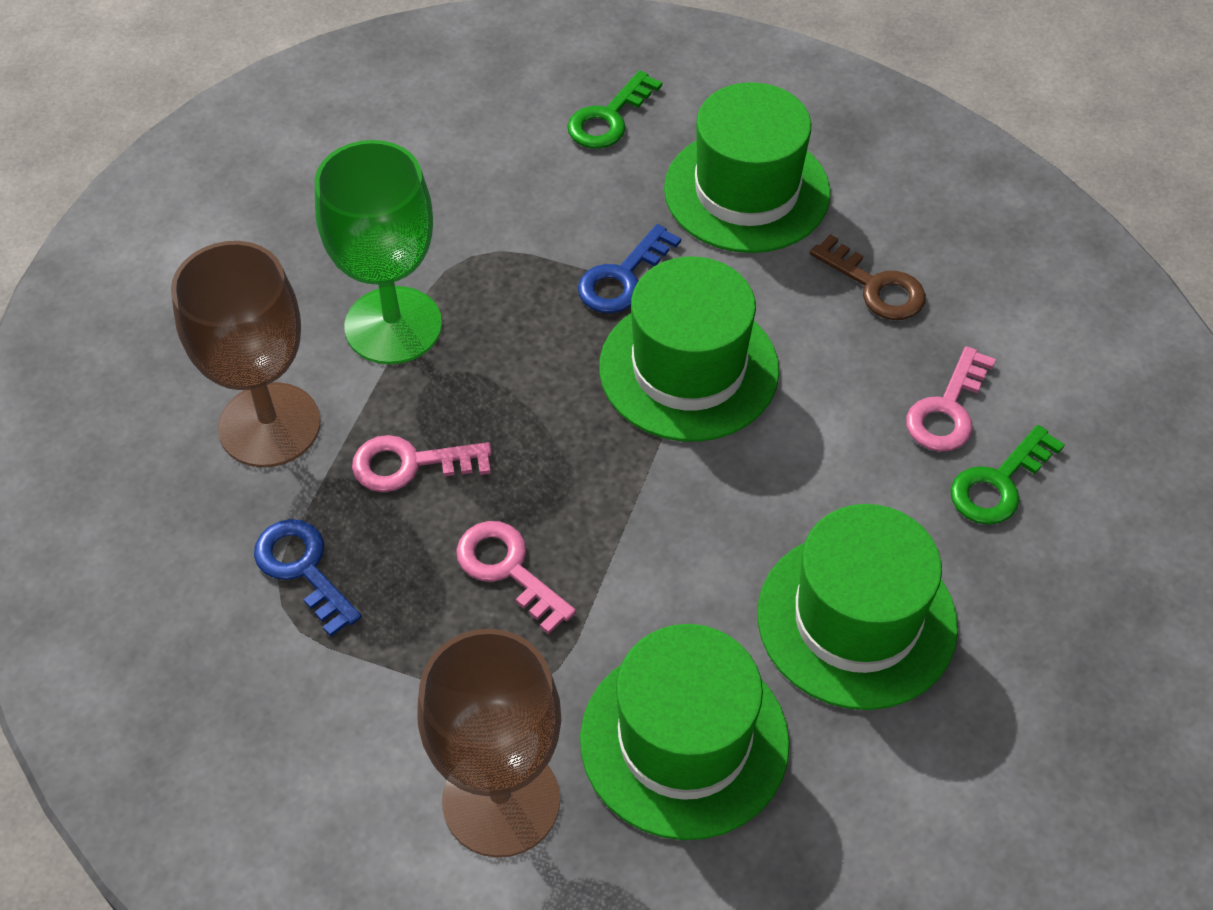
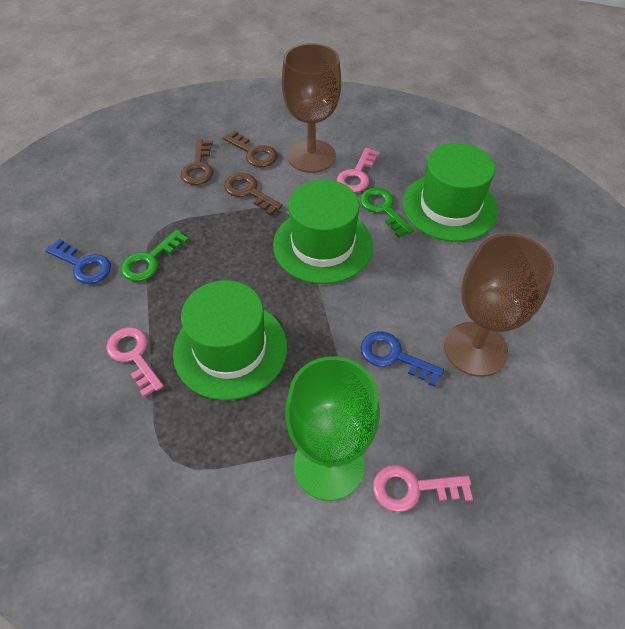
brown key: 1 -> 3
green hat: 4 -> 3

